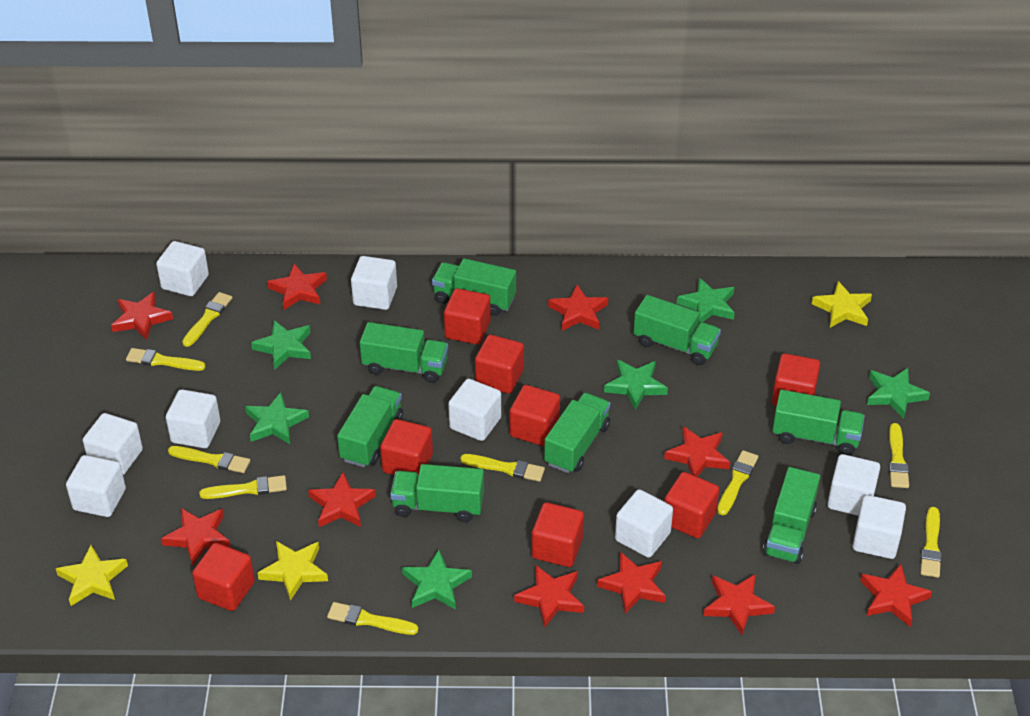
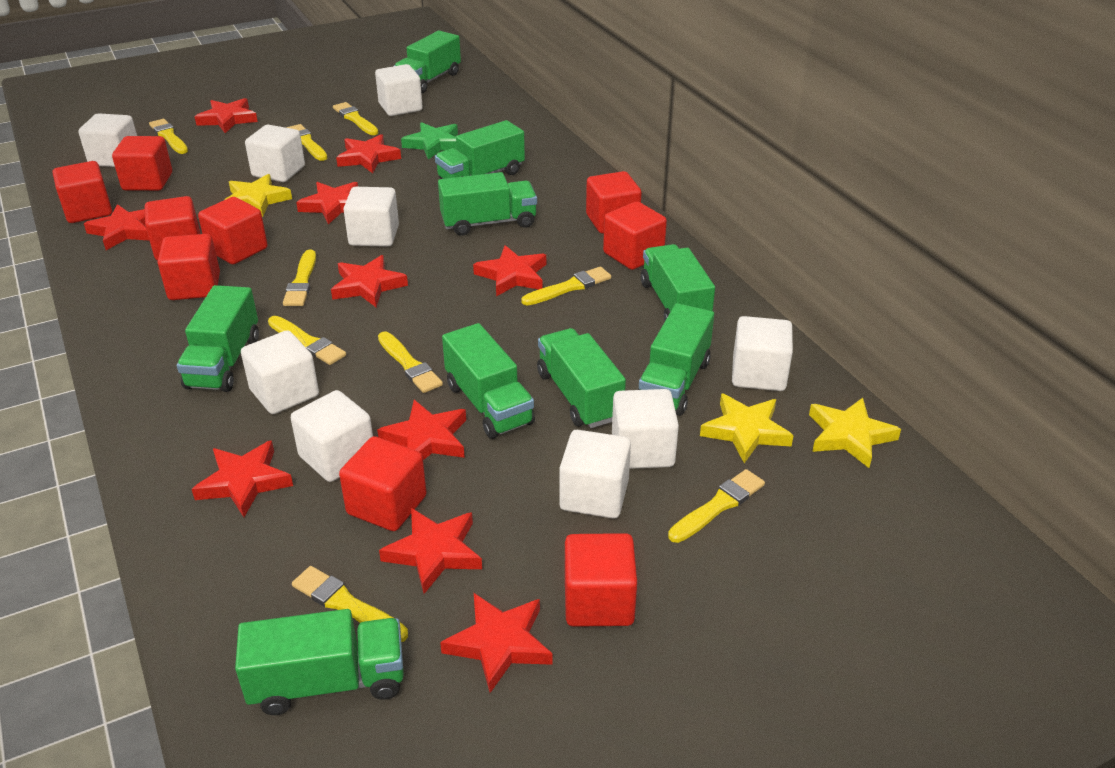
green star: 6 -> 1
green truck: 8 -> 9
red cube: 8 -> 9

